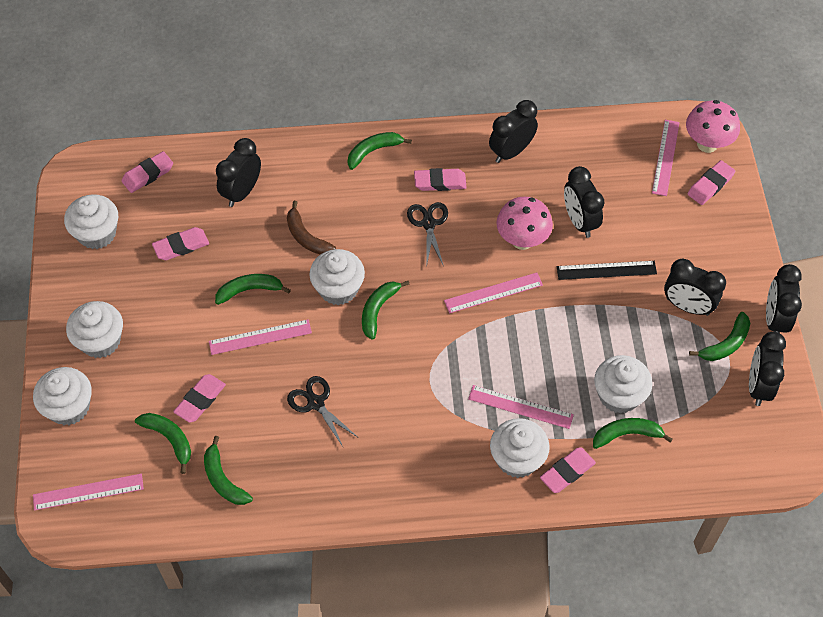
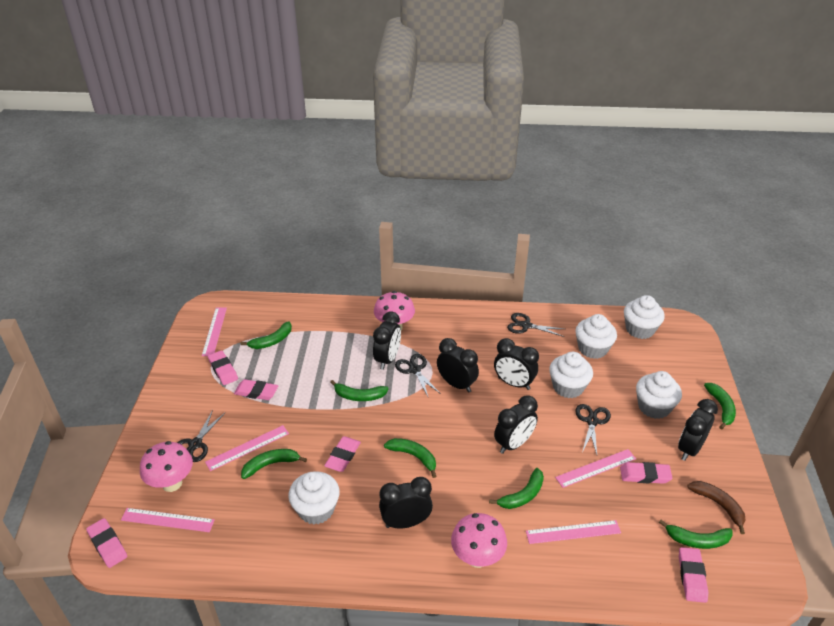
black ruler: 1 -> 0
black scissors: 2 -> 4
pink mushroom: 2 -> 3
white cupcake: 6 -> 5

